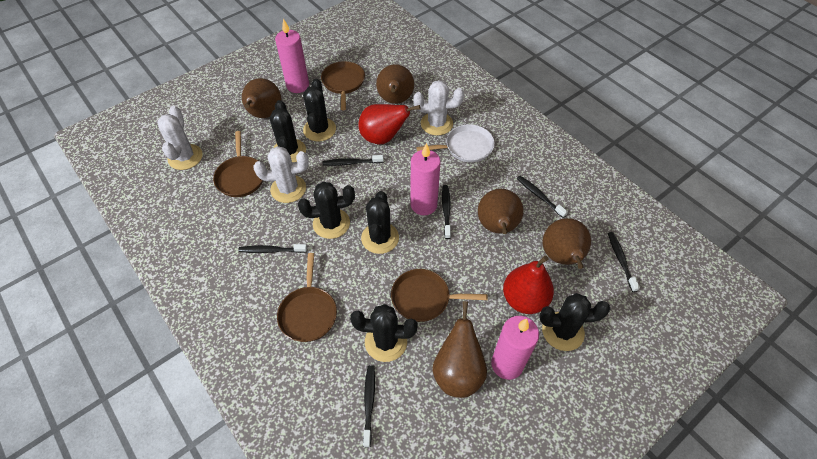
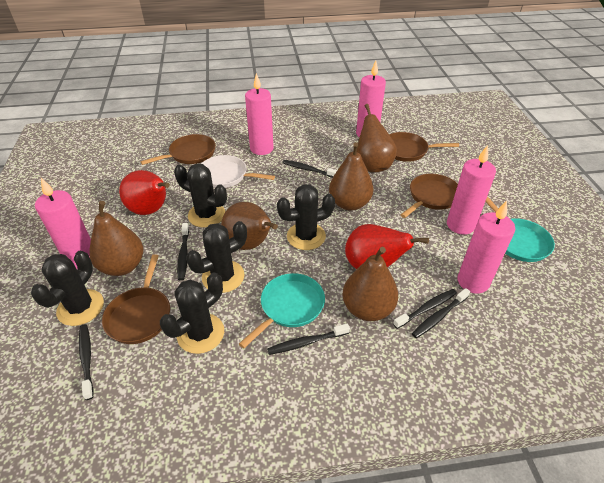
black cactus: 6 -> 5
pink candle: 3 -> 5
turquoise pan: 0 -> 2
white cactus: 3 -> 0

